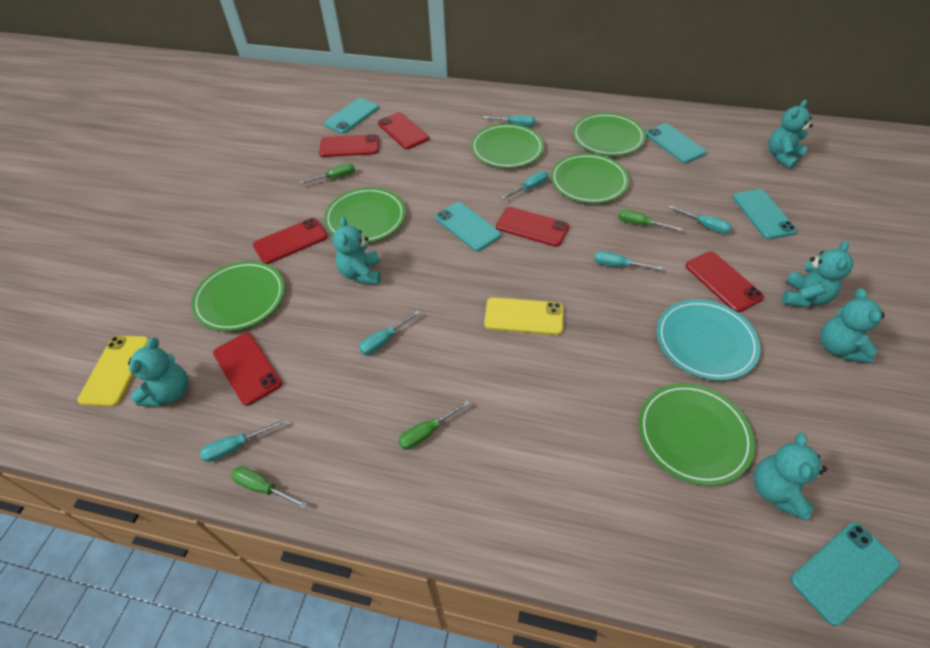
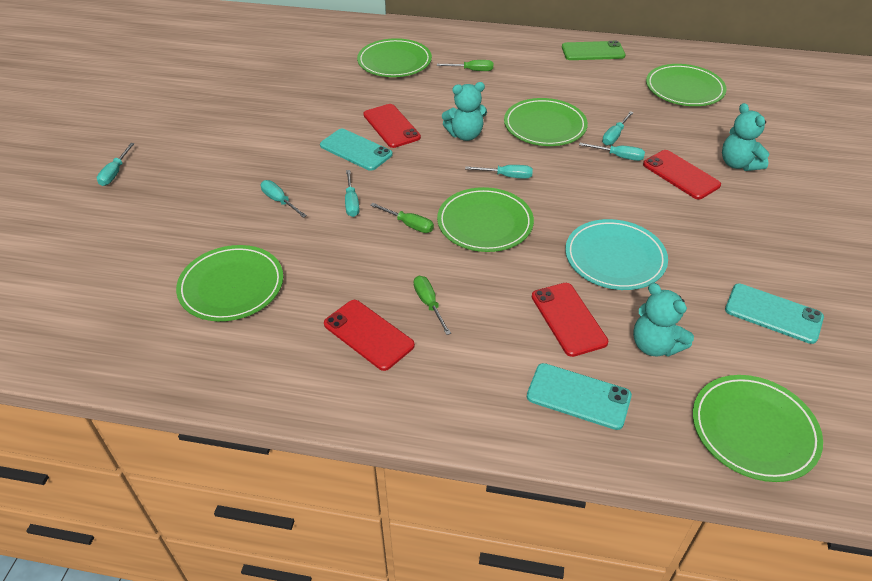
green phone: 0 -> 1
green screwdriver: 4 -> 3
red phone: 6 -> 4
turquoise phone: 5 -> 3
turquoise teddy bear: 6 -> 3
yellow phone: 2 -> 0

